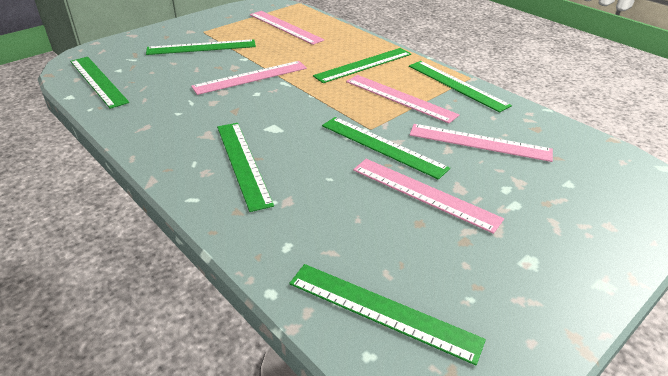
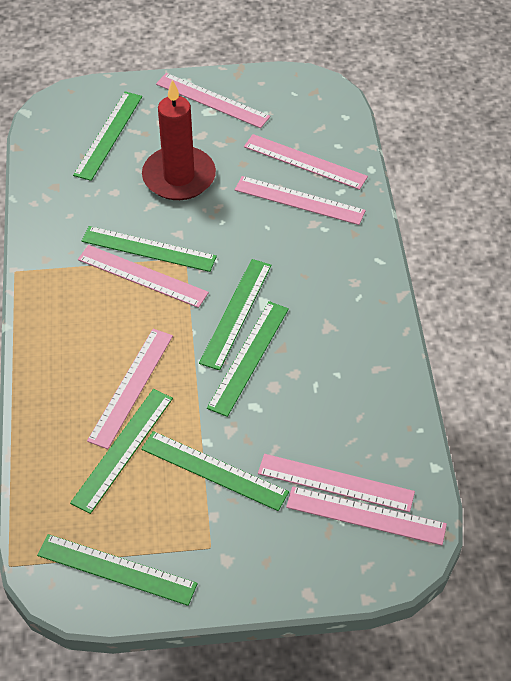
pink ruler: 5 -> 7
red candle: 0 -> 1

